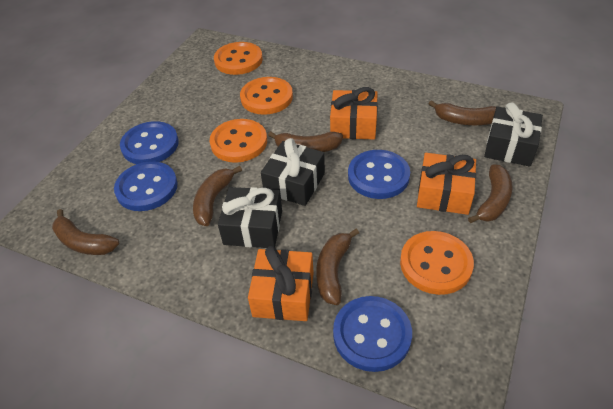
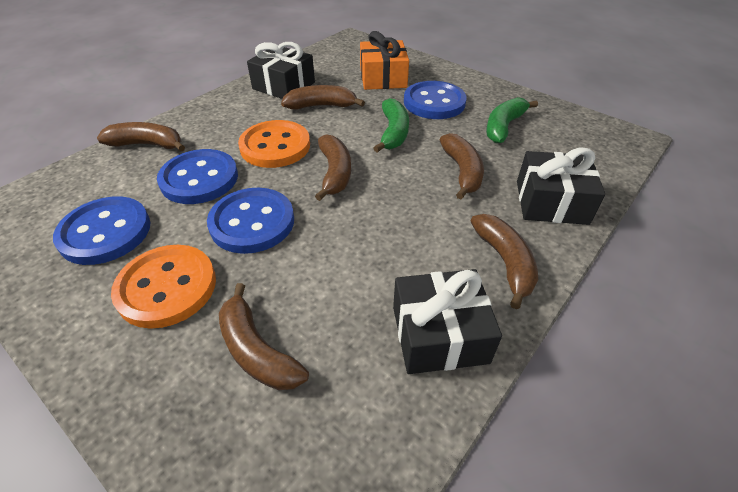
green banana: 0 -> 2
orange button: 4 -> 2
orange gift: 3 -> 1

